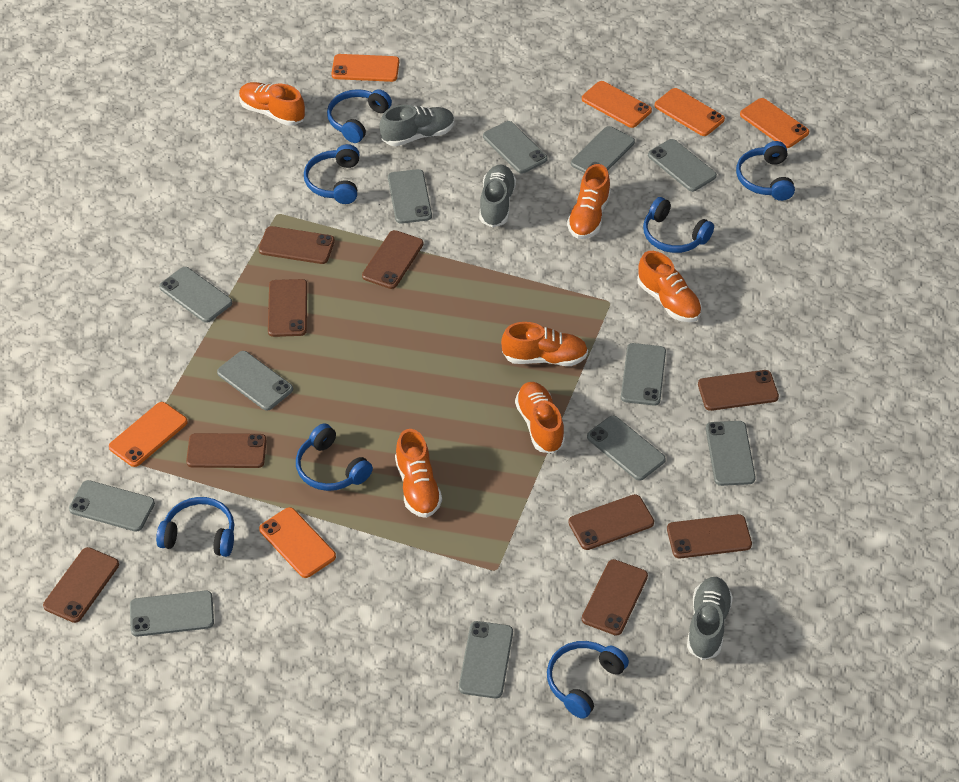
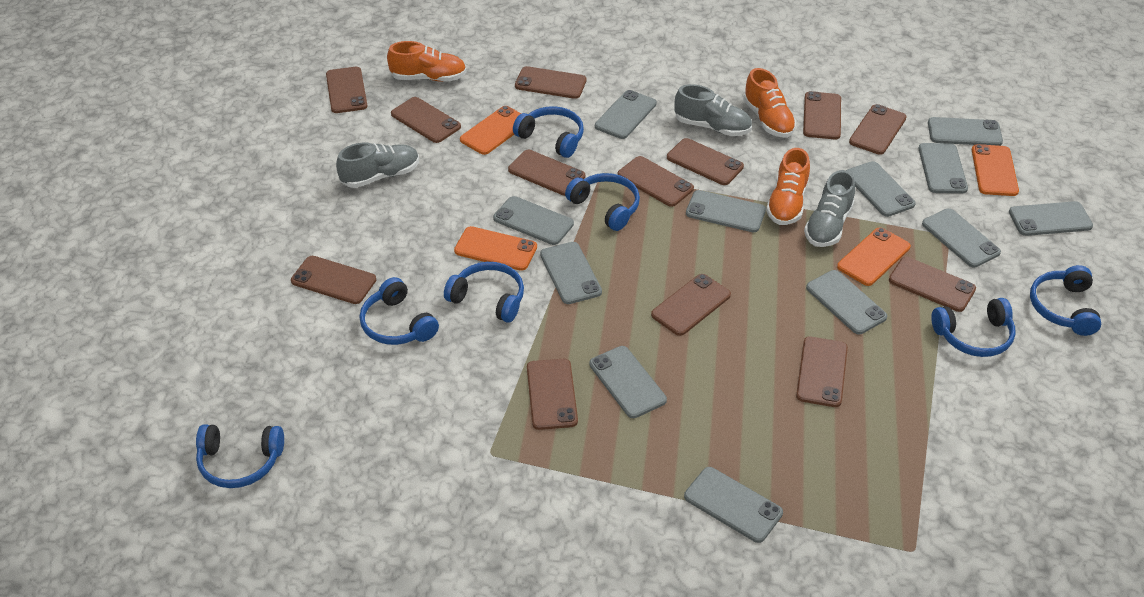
brown phone: 9 -> 13
orange phone: 6 -> 4
orange shoe: 6 -> 3

